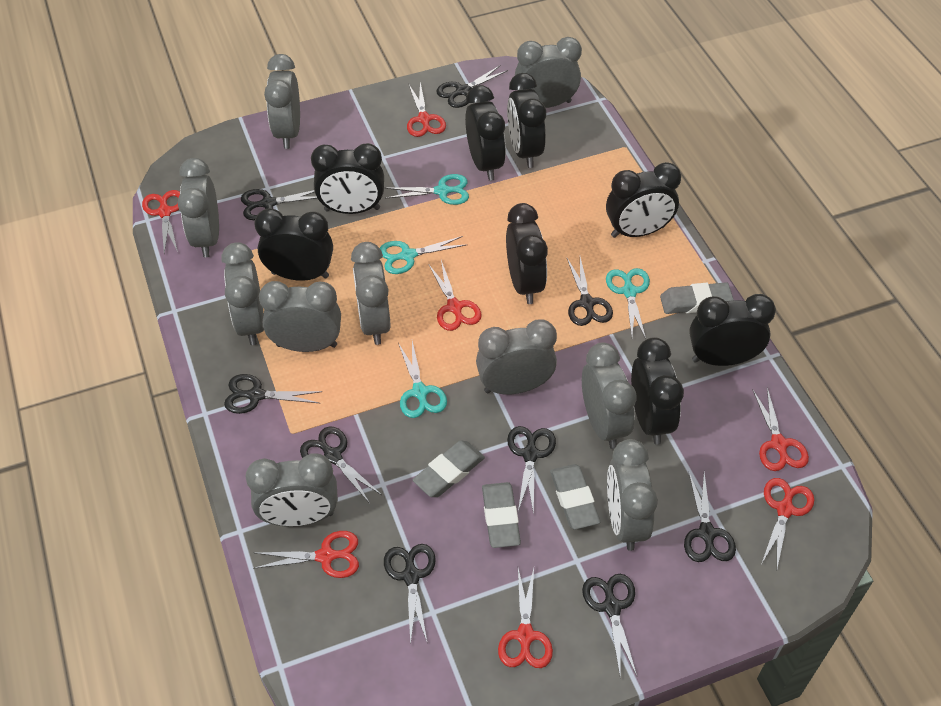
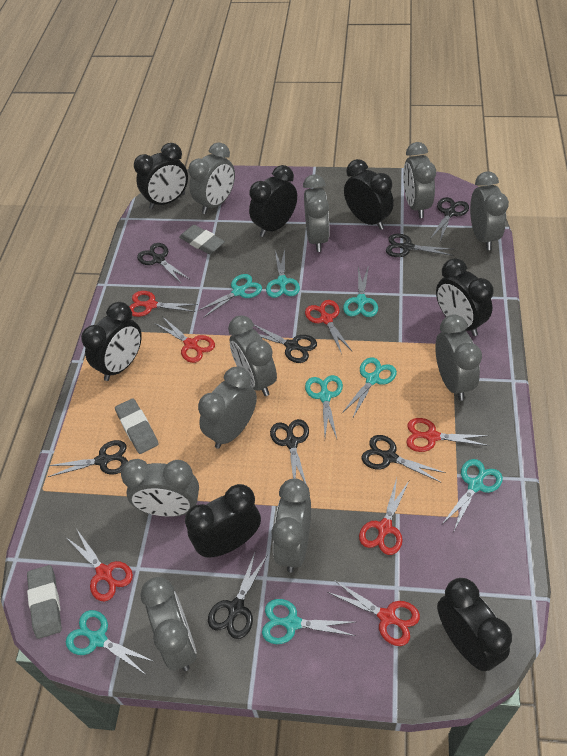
black clock: 8 -> 7
black scissors: 9 -> 8
grey eraser: 4 -> 3
turquoise scissors: 4 -> 8

